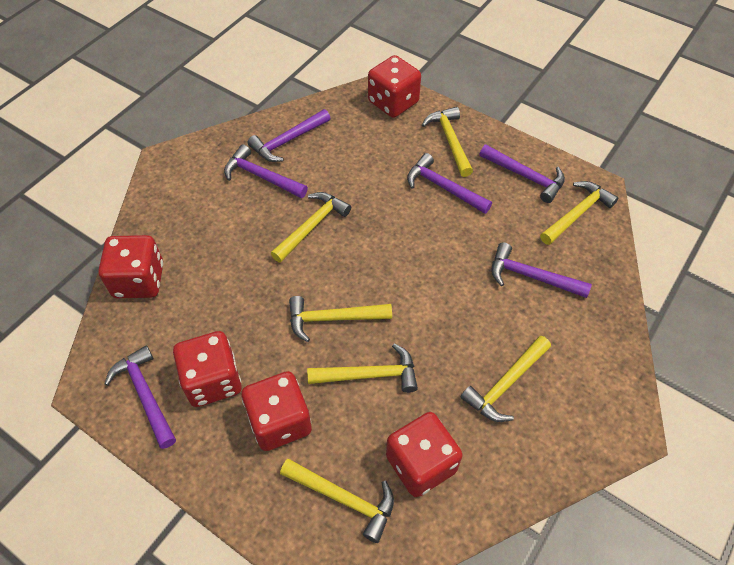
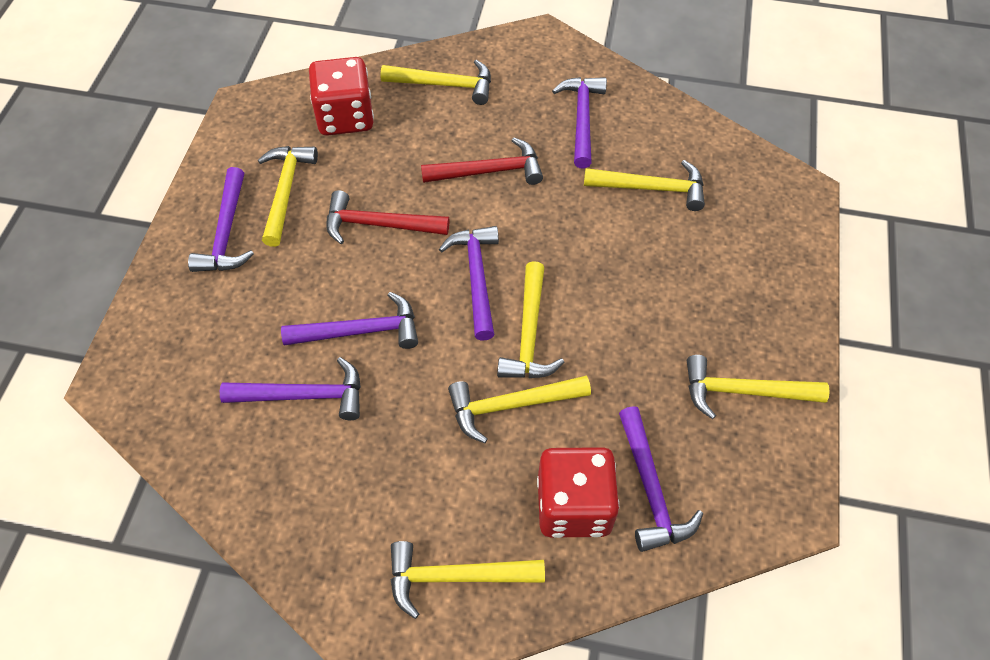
red dice: 5 -> 2
red hammer: 0 -> 2

